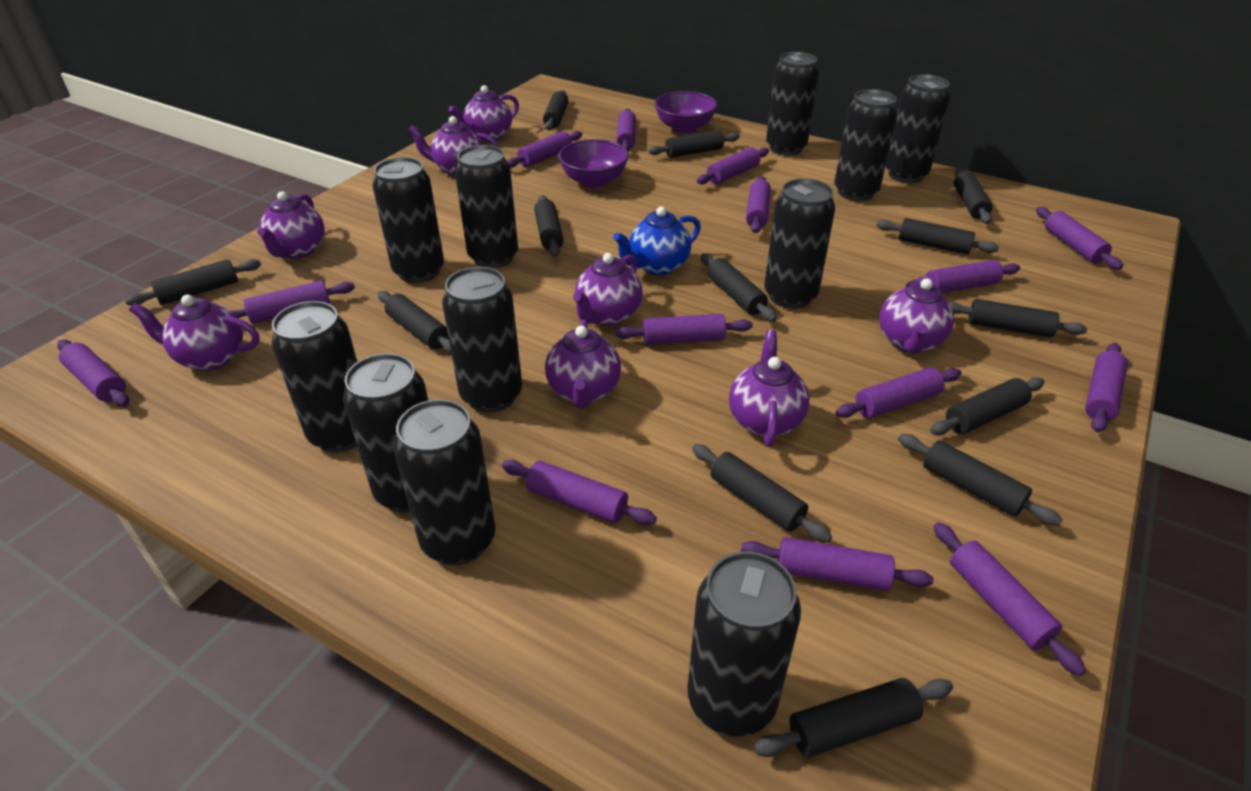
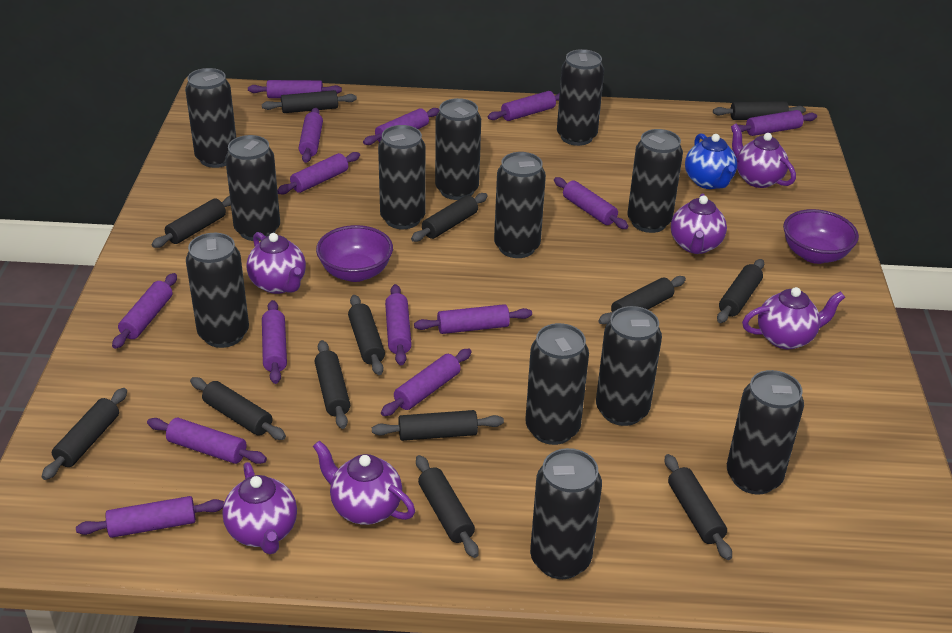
black can: 11 -> 12
purple teapot: 8 -> 6

